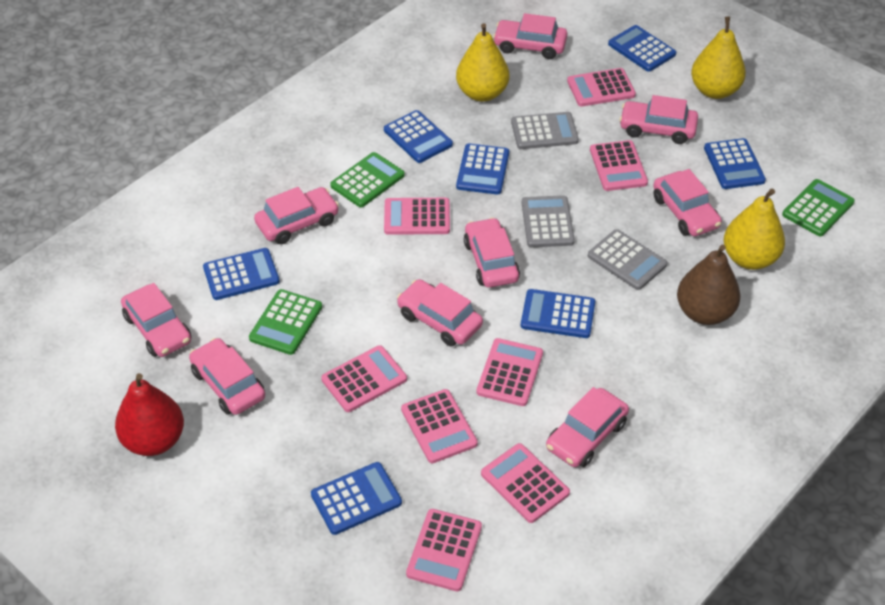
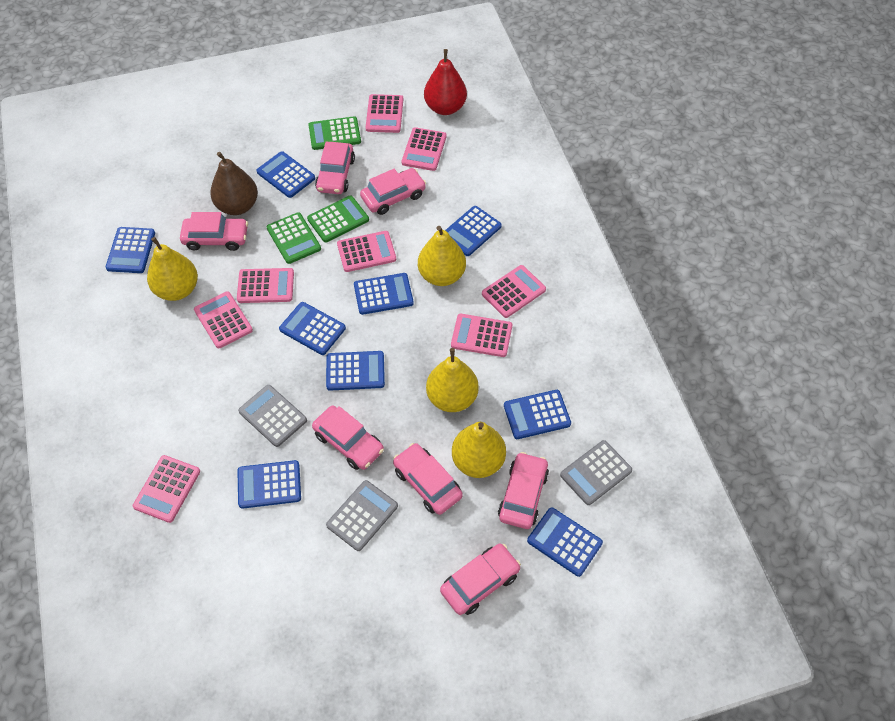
blue calculator: 7 -> 9
pink car: 9 -> 7
yellow pear: 3 -> 4

